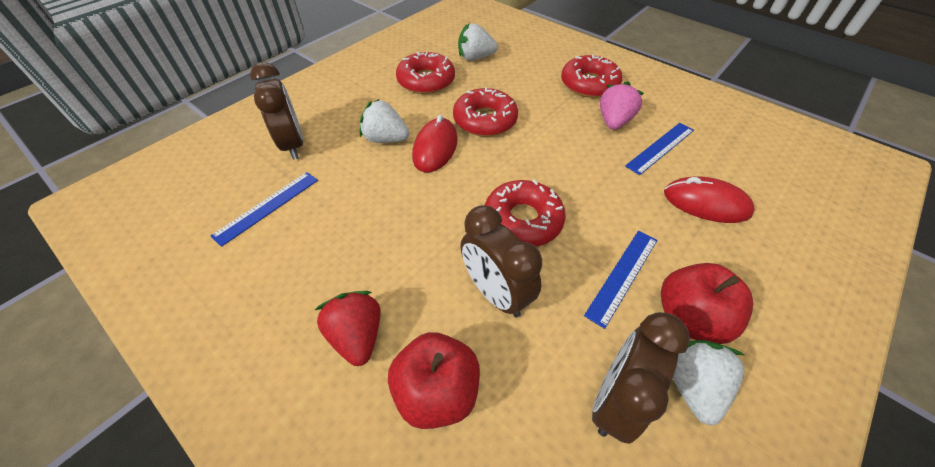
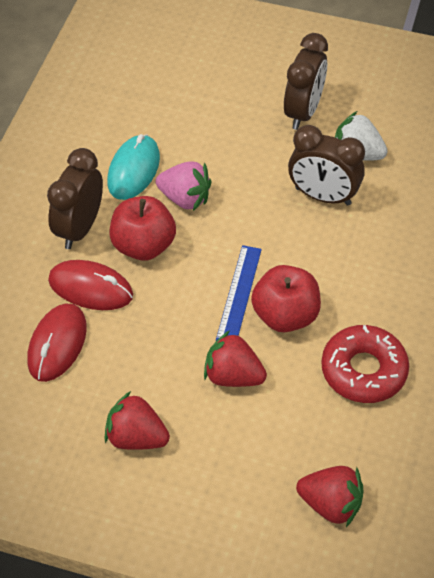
blue ruler: 3 -> 1
red donut: 4 -> 1
red strawberry: 1 -> 3
turquoise mouse: 0 -> 1
white strawberry: 3 -> 1

